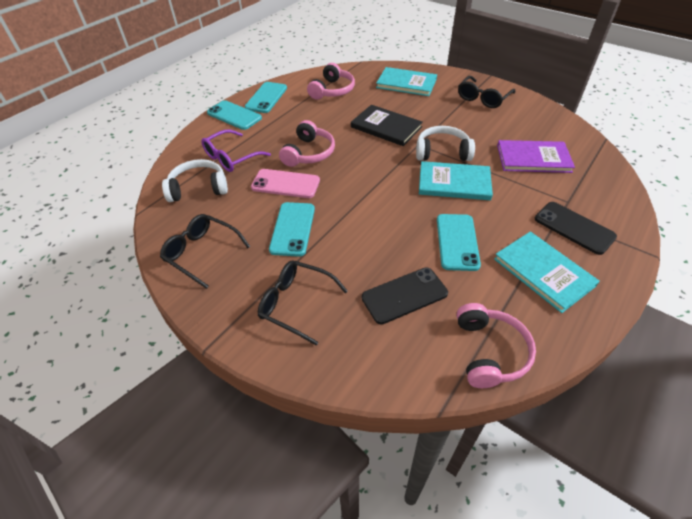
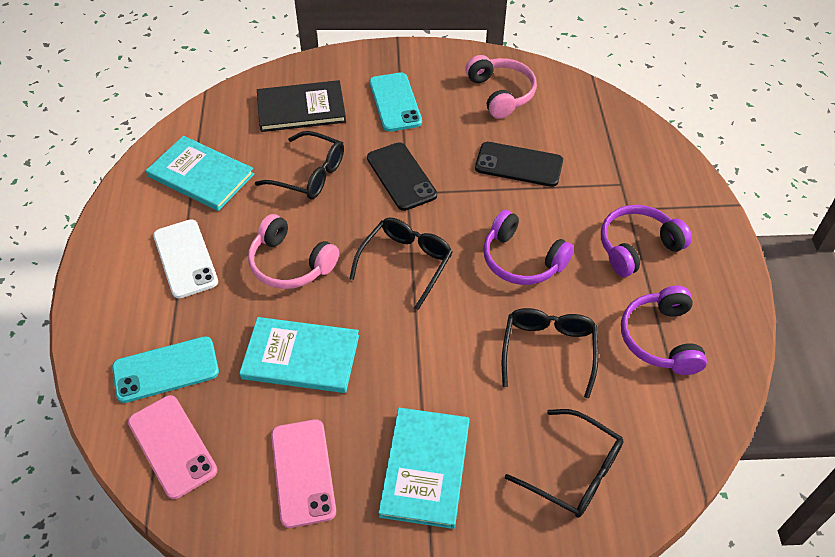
black glasses: 3 -> 4
pink headphones: 3 -> 2
pink phone: 1 -> 2
purple book: 1 -> 0
purple glasses: 1 -> 0
purple headphones: 0 -> 3
turquoise phone: 4 -> 2
white headphones: 2 -> 0
white phone: 0 -> 1

